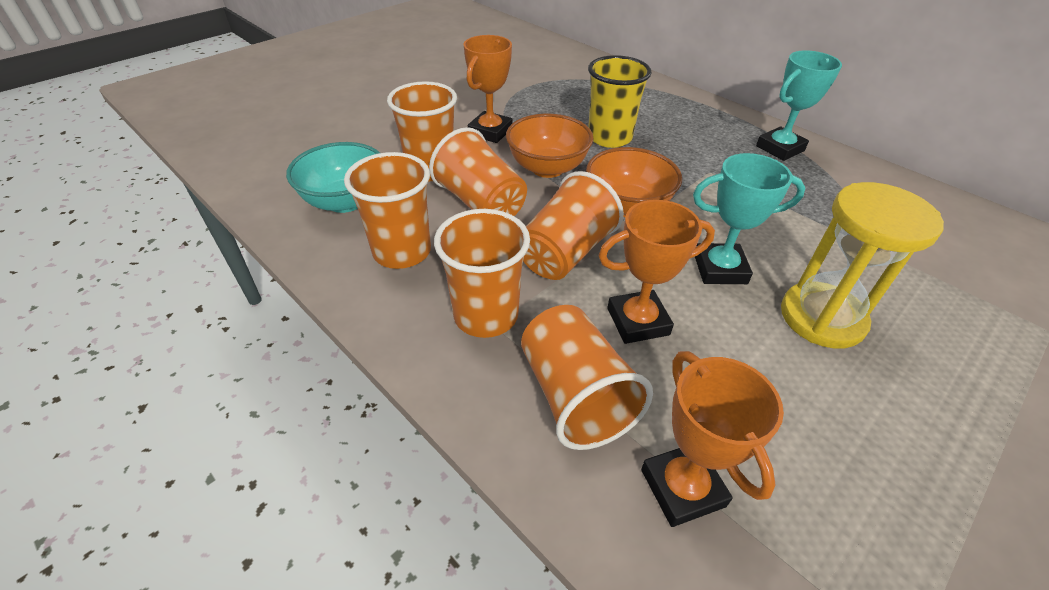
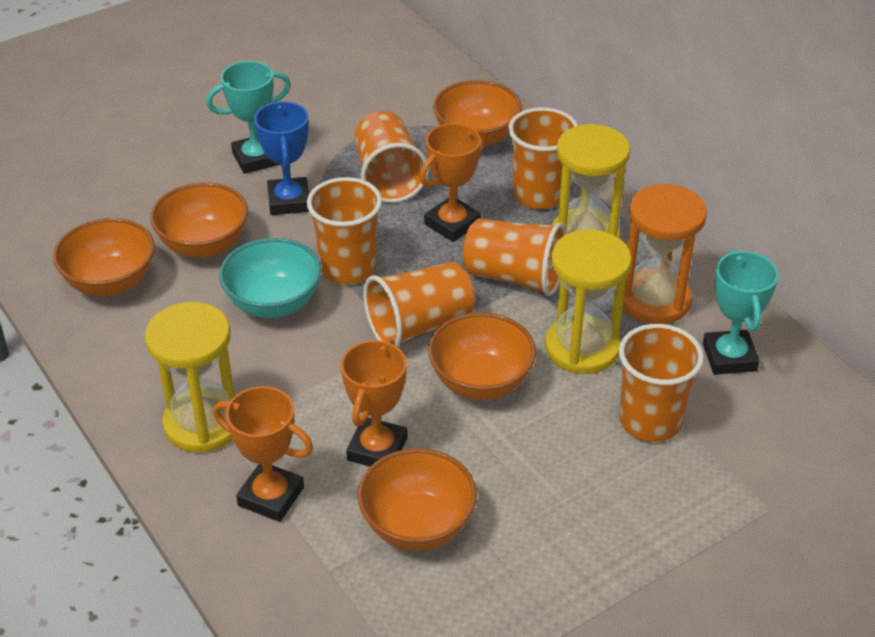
blue trophy: 0 -> 1
orange bowl: 2 -> 5
orange hourglass: 0 -> 1
yellow cup: 1 -> 0
yellow hourglass: 1 -> 3

